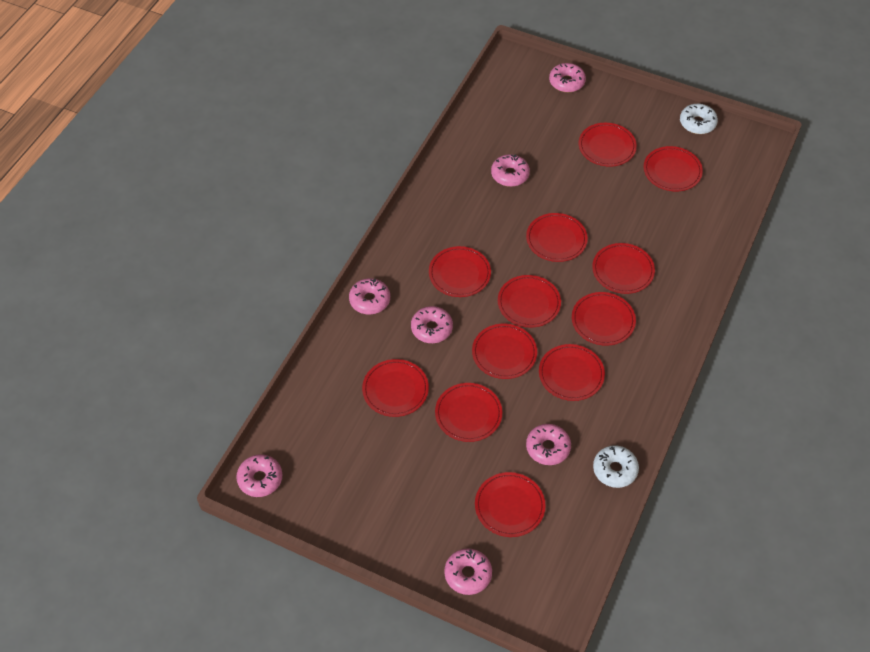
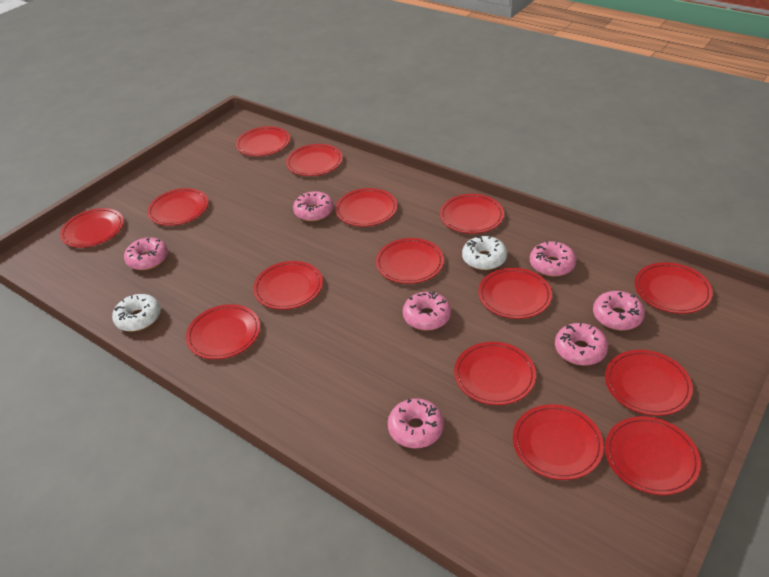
red plate: 12 -> 15

